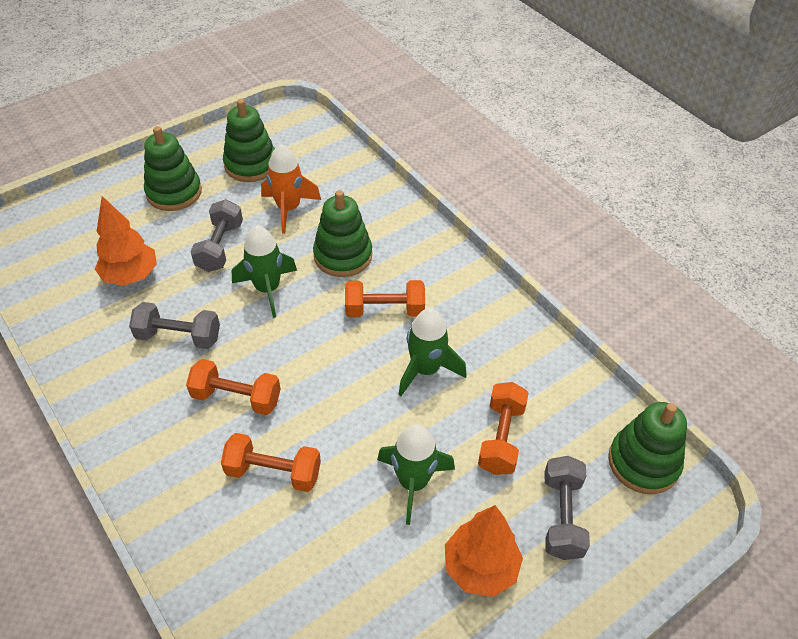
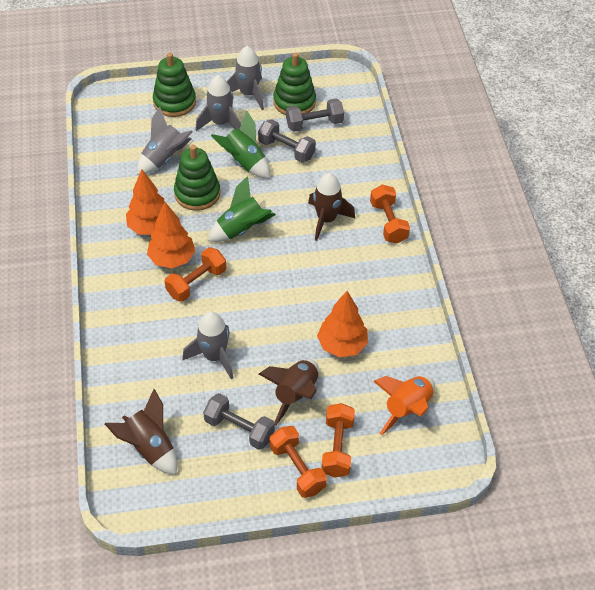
brown rocket: 0 -> 3
green rocket: 3 -> 2
green stacking toy: 4 -> 3
grey rocket: 0 -> 4
orange tree: 2 -> 3

